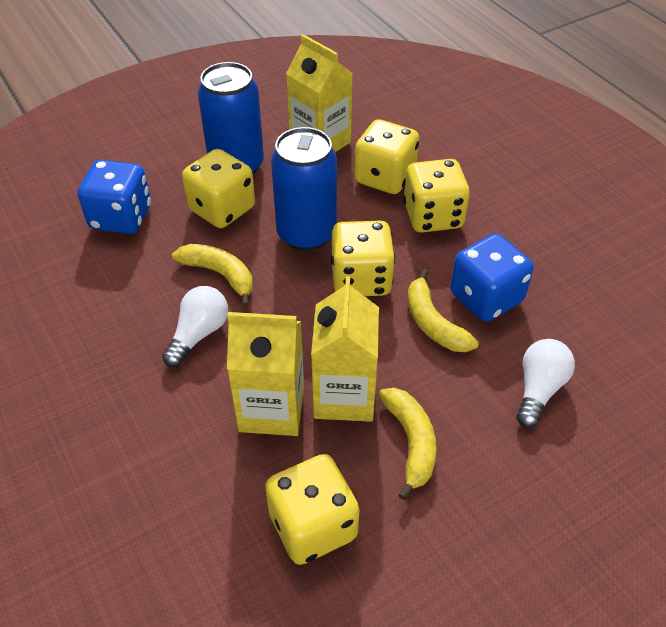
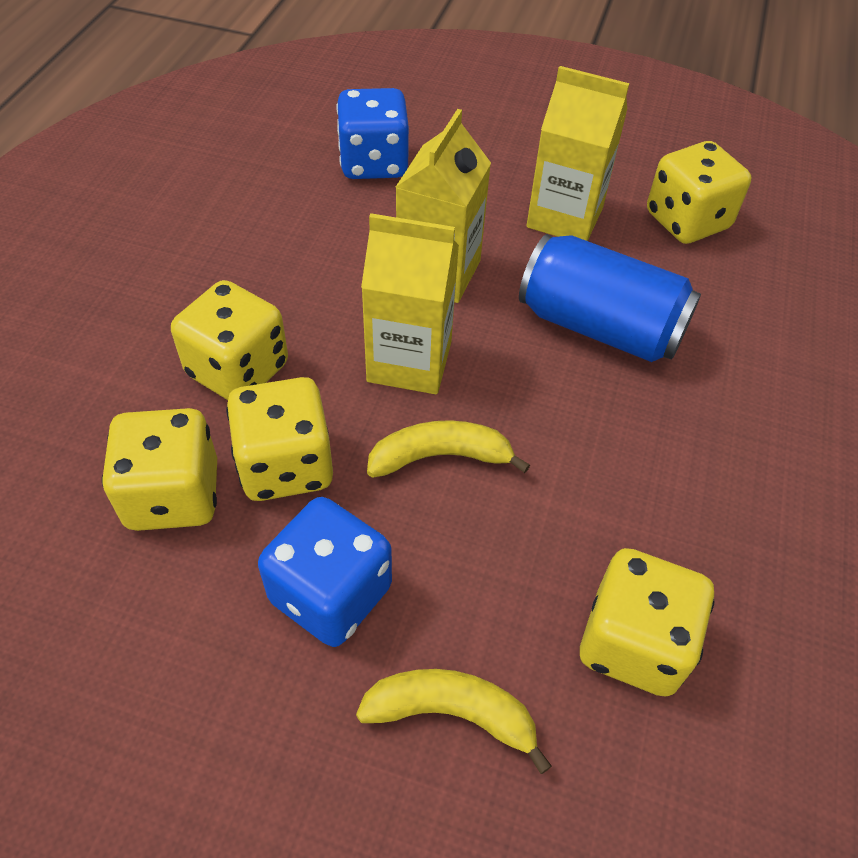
blue can: 2 -> 1
white light bulb: 2 -> 0
yellow banana: 3 -> 2

